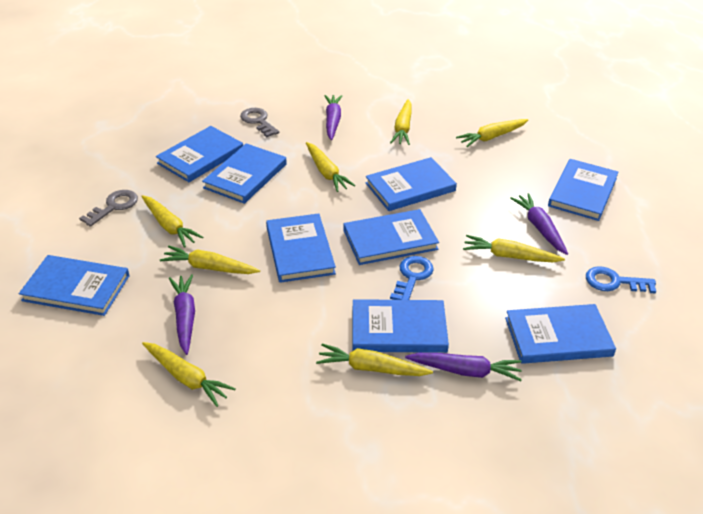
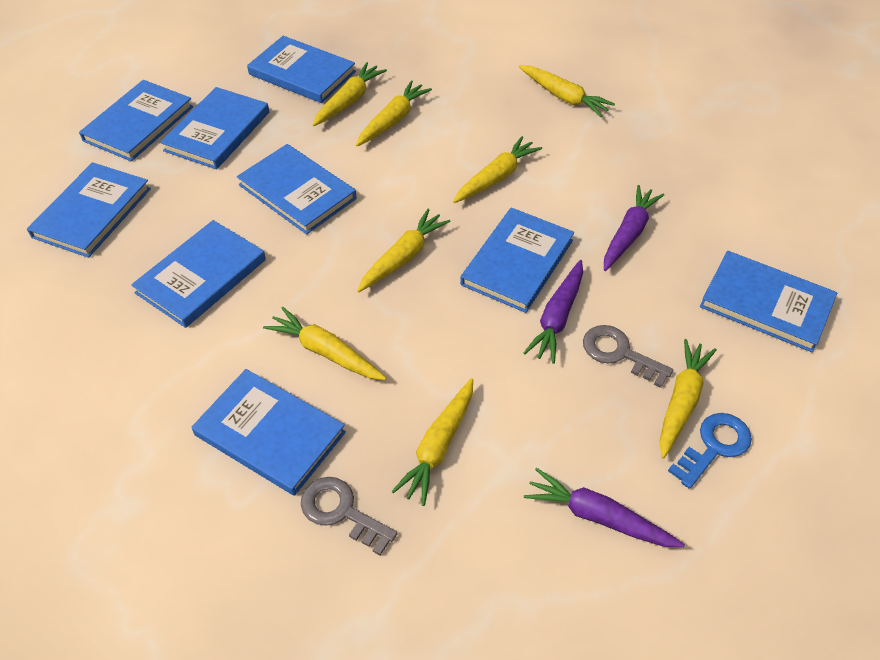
blue key: 2 -> 1
purple carrot: 4 -> 3

